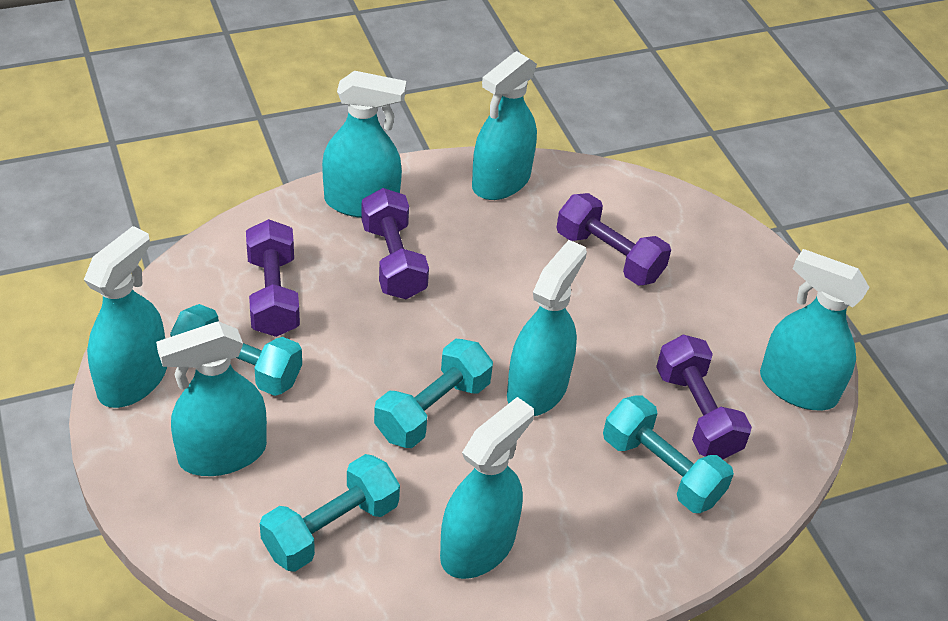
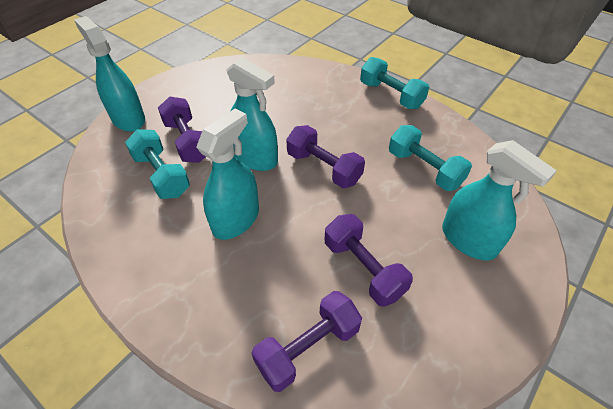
turquoise dumbbell: 4 -> 3
turquoise spray bottle: 7 -> 4

